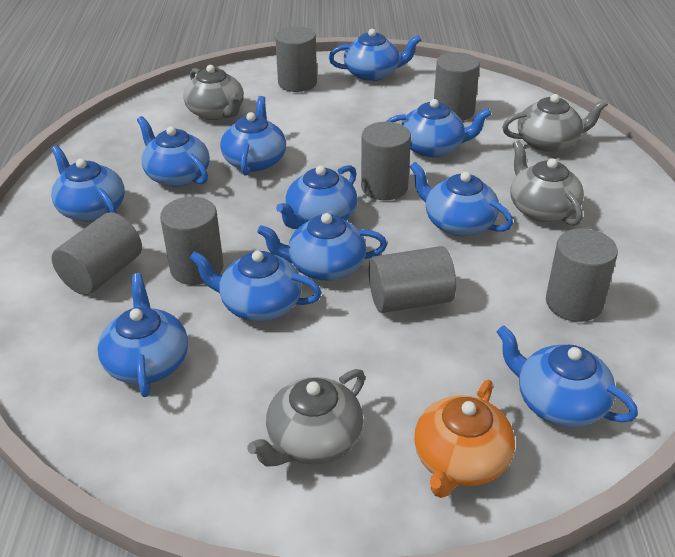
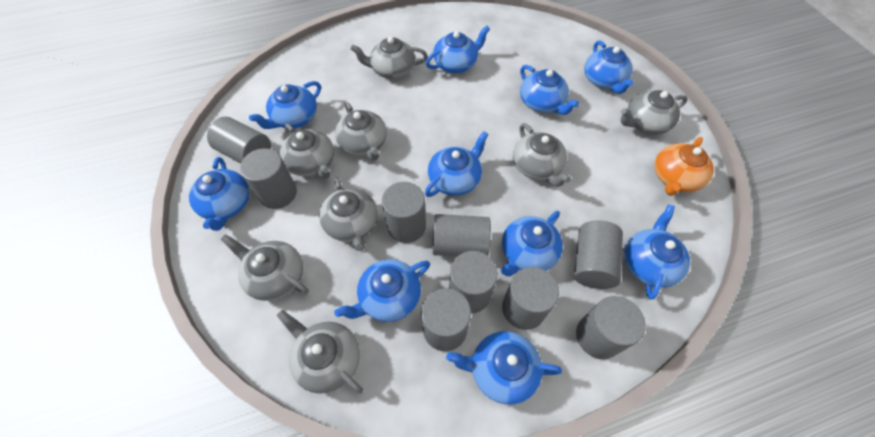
blue teapot: 11 -> 10
grey cylinder: 7 -> 9
grey teapot: 4 -> 8

